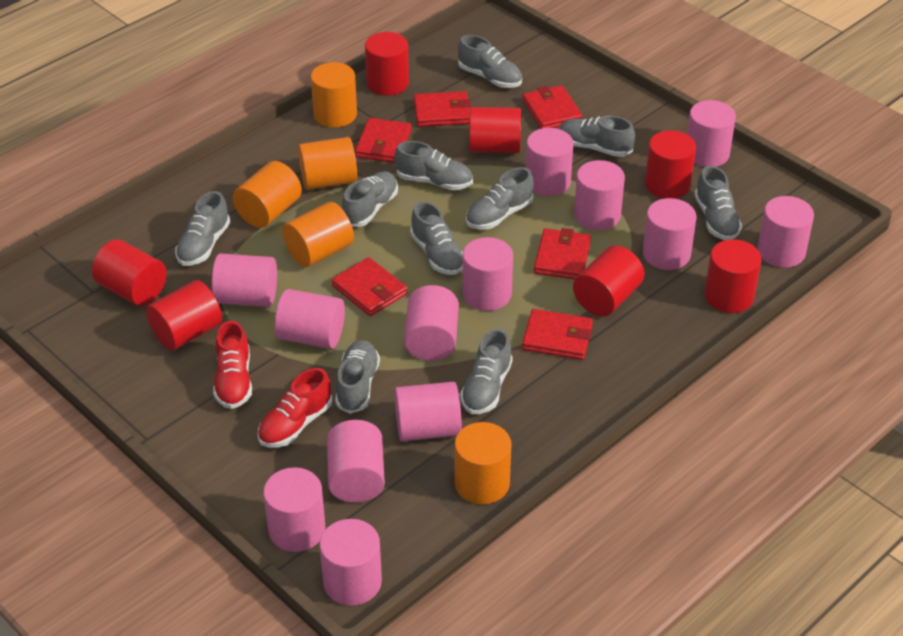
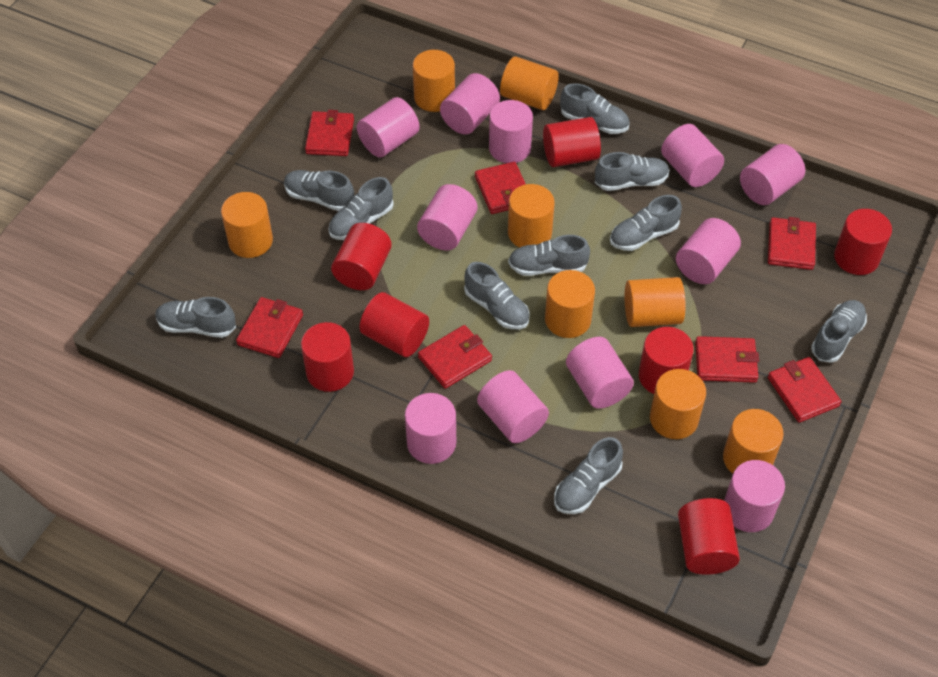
orange cylinder: 5 -> 8
pink cylinder: 13 -> 11
red shoe: 2 -> 0
red wallet: 6 -> 7

